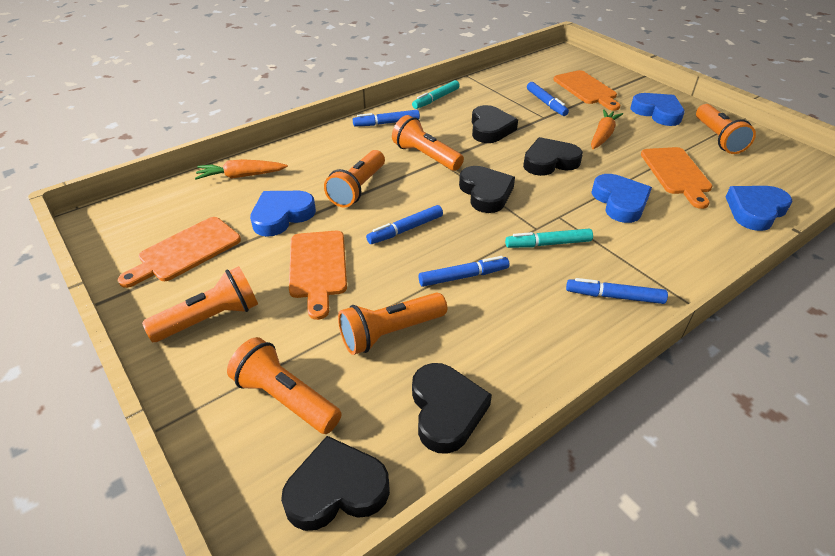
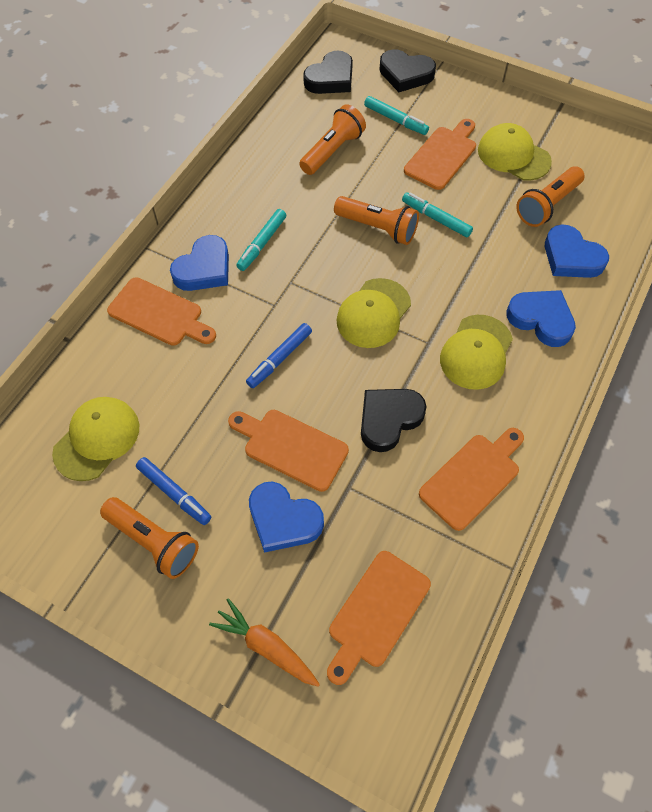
black heart: 5 -> 3
blue marker: 5 -> 2
orange carrot: 2 -> 1
orange cutting board: 4 -> 5
orange flashlight: 6 -> 4
turquoise marker: 2 -> 3
yellow cap: 0 -> 4

